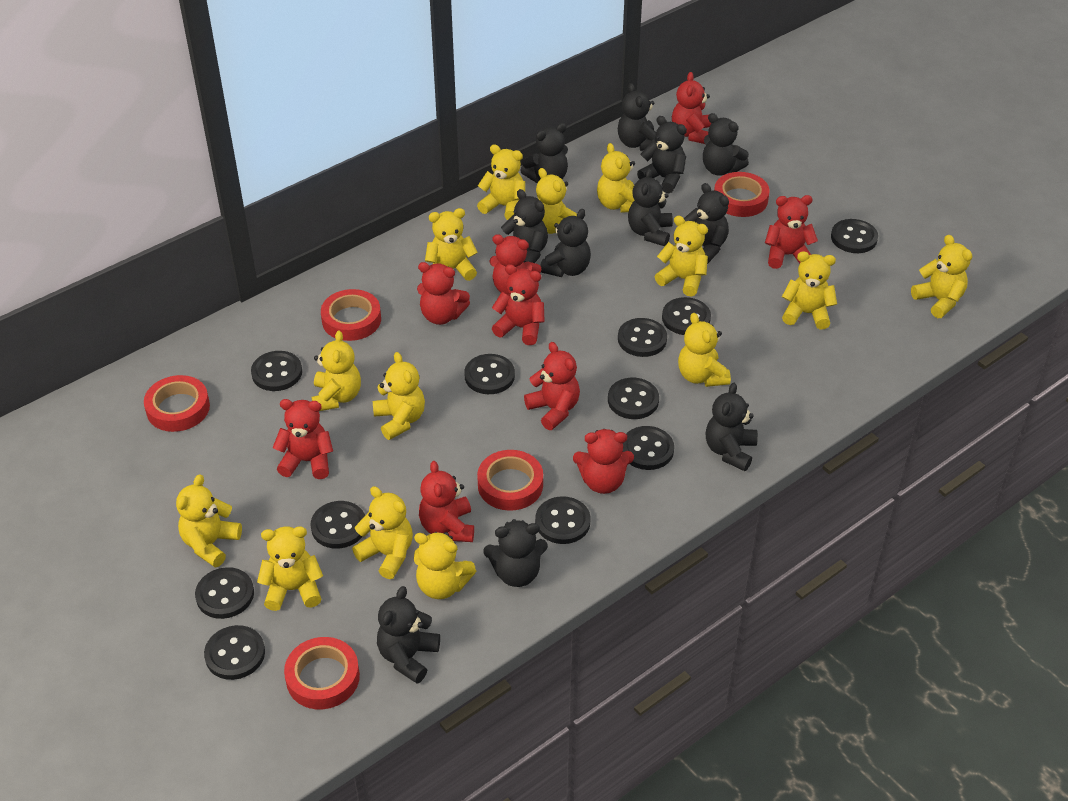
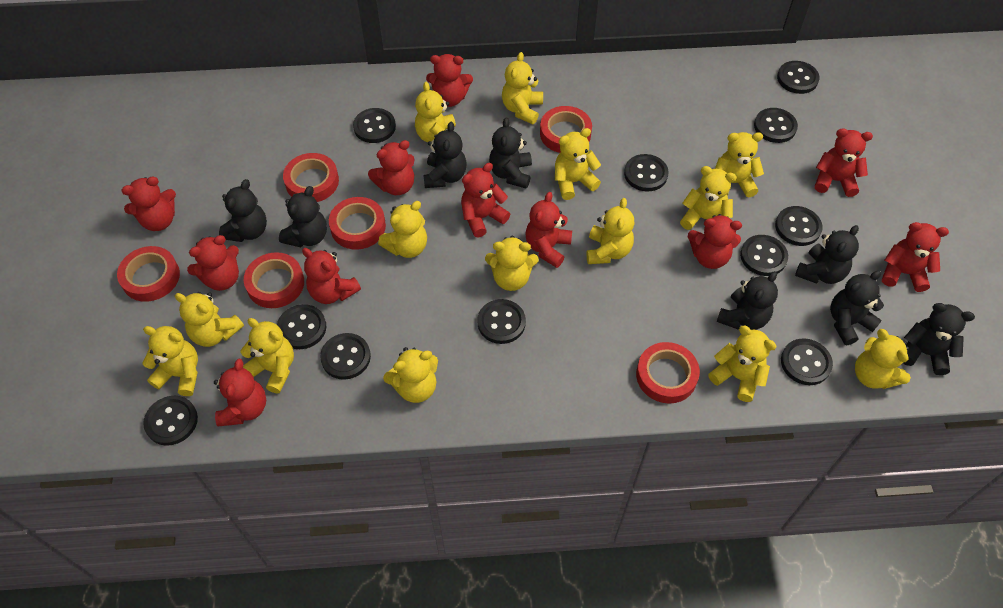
black teddy bear: 11 -> 8
red tape: 5 -> 6
red teddy bear: 9 -> 11

